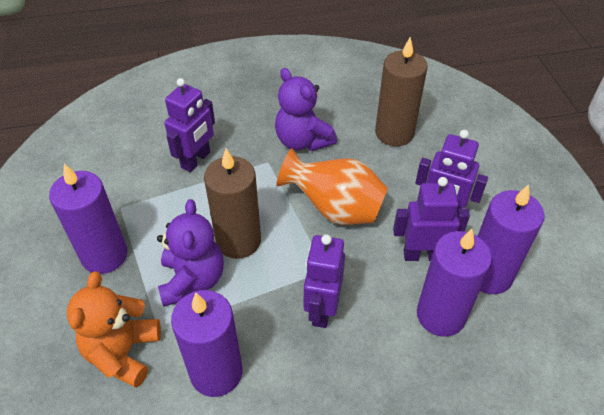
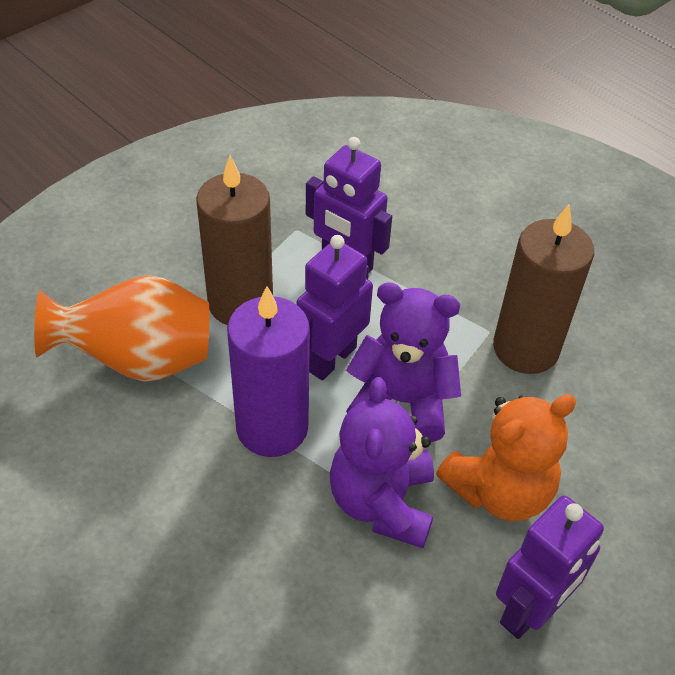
purple candle: 4 -> 1
purple robot: 4 -> 3

